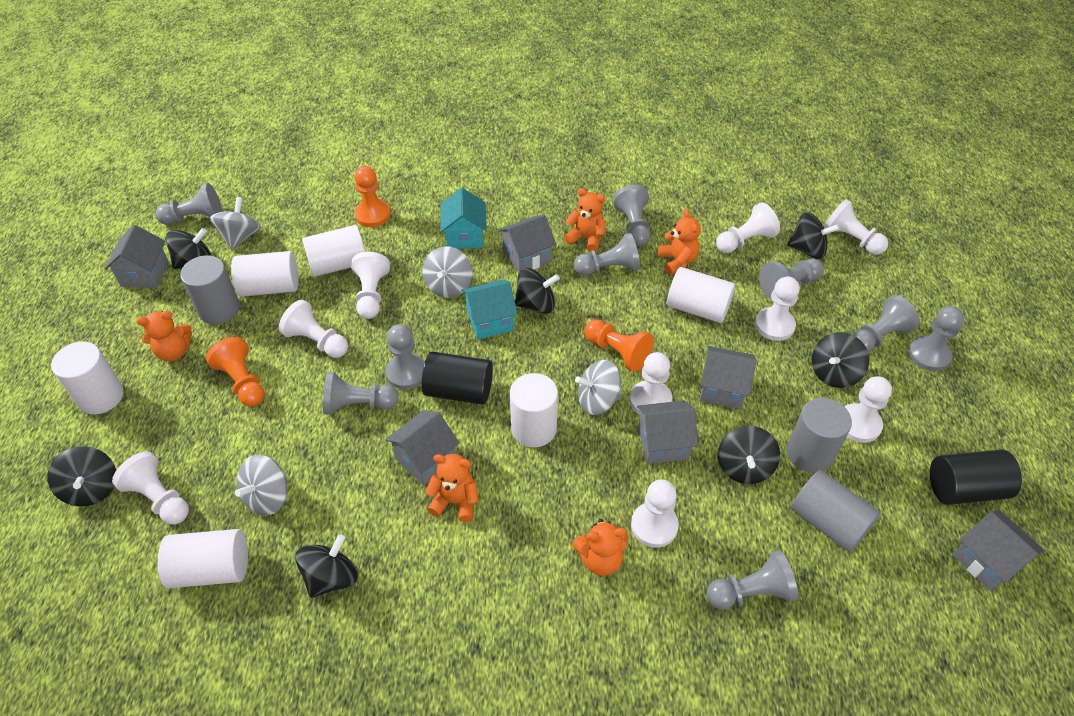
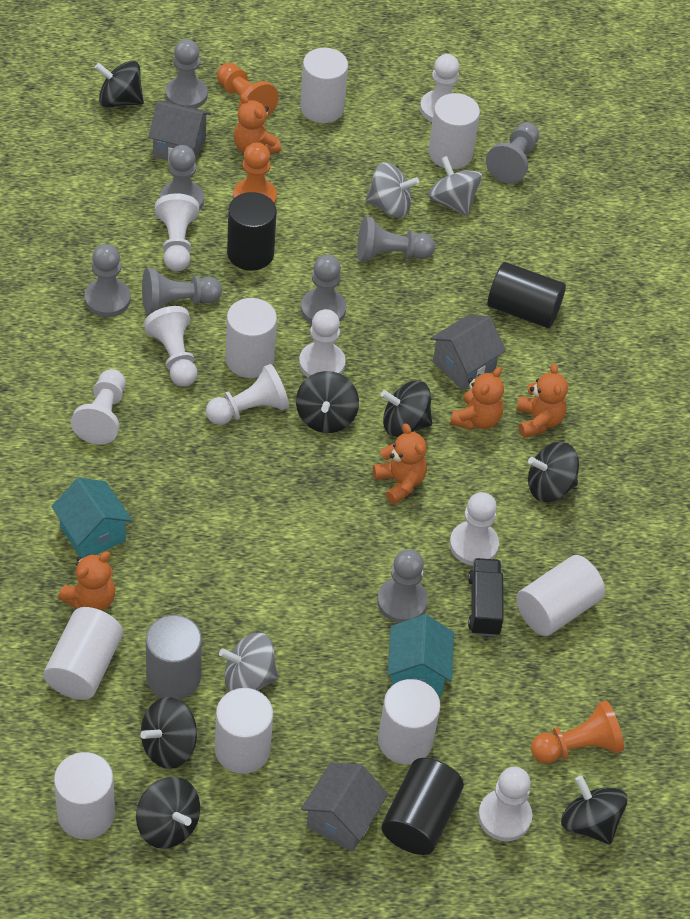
black cylinder: 2 -> 3
black truck: 0 -> 1
grey cylinder: 3 -> 1
grey house: 6 -> 3
grey pawn: 9 -> 8
grey spinning top: 4 -> 3
white cylinder: 6 -> 8
white pawn: 9 -> 8

